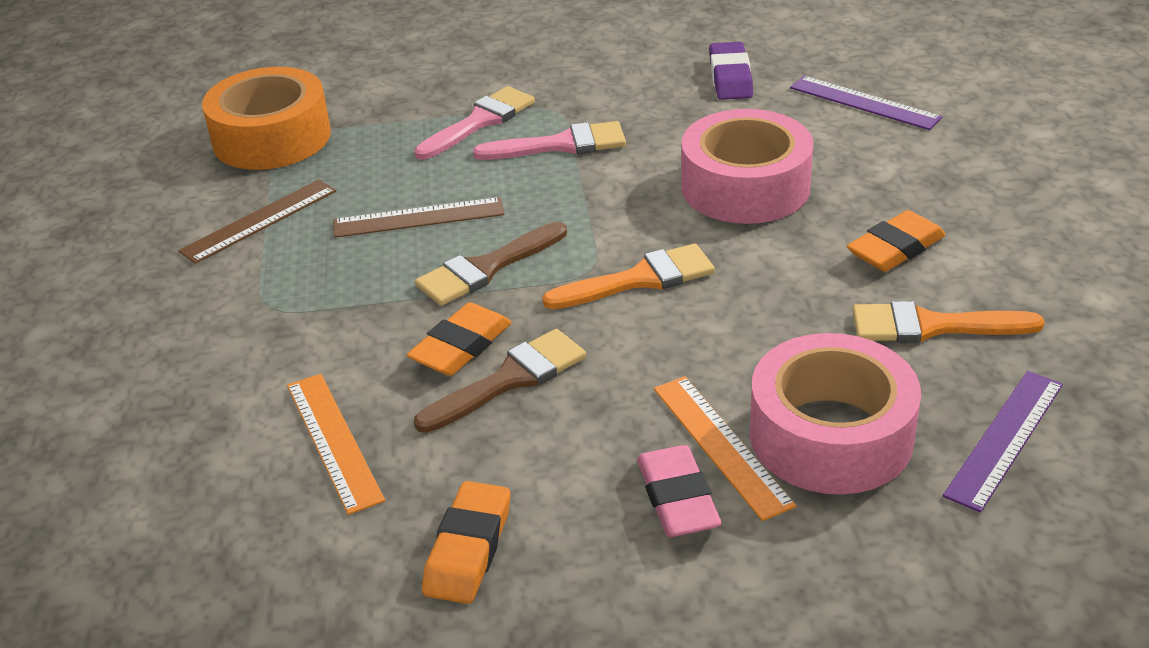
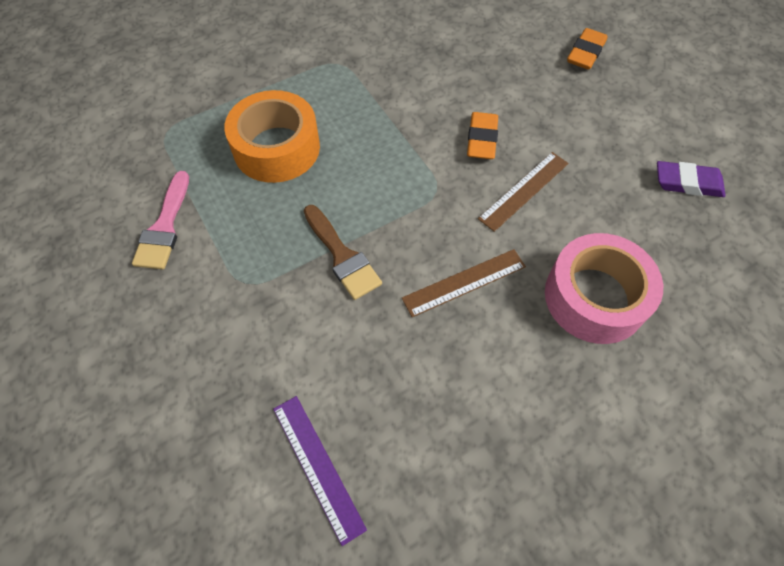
brown brush: 2 -> 1
orange brush: 2 -> 0
orange eraser: 3 -> 2
orange ruler: 2 -> 0
pink brush: 2 -> 1
pink eraser: 1 -> 0
pink tape: 2 -> 1
purple ruler: 2 -> 1

